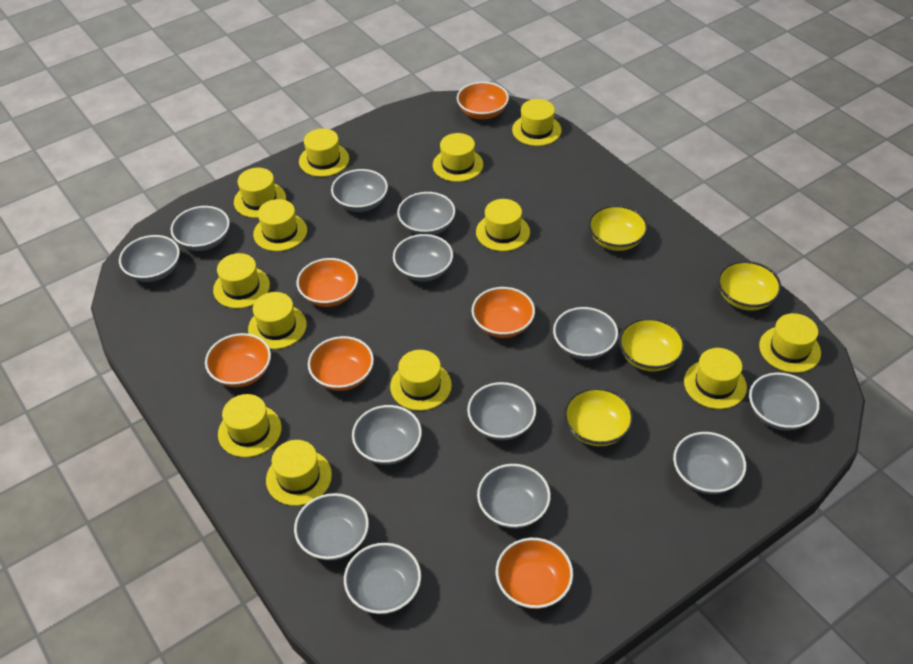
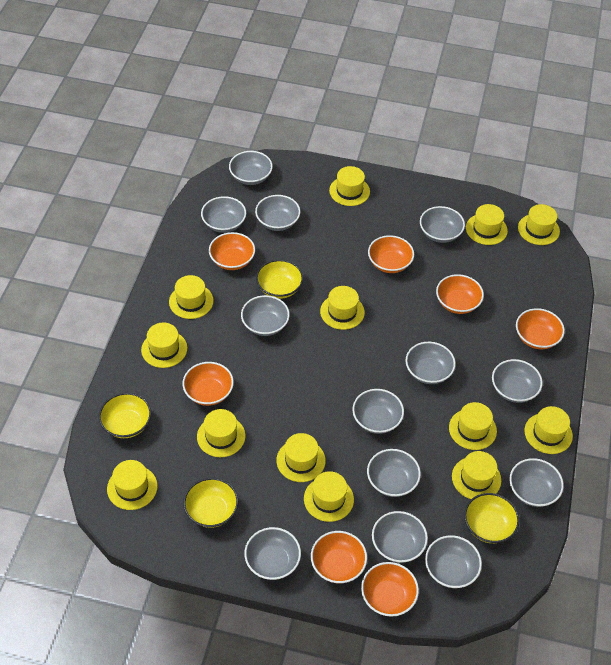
orange bowl: 6 -> 7

